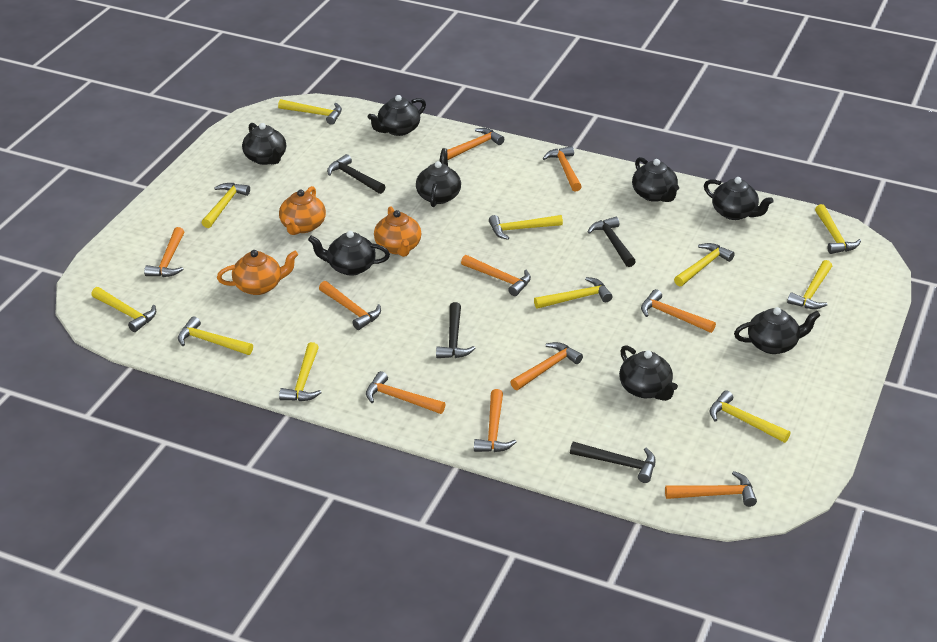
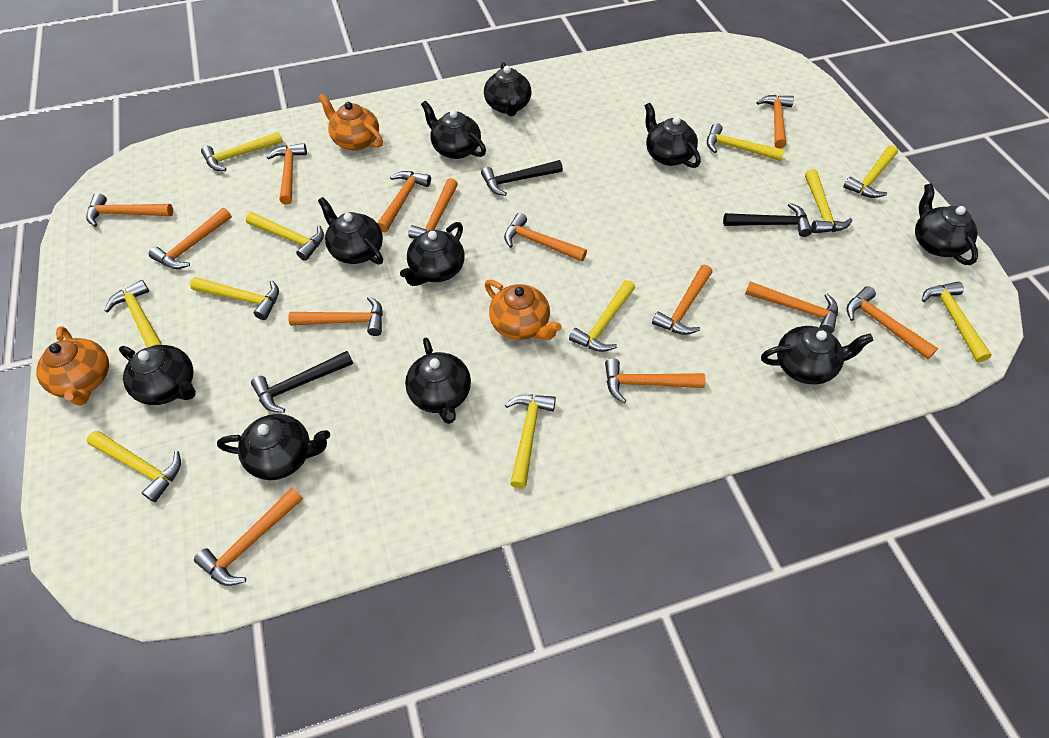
black hammer: 4 -> 3
black teapot: 8 -> 10
orange hammer: 10 -> 13

